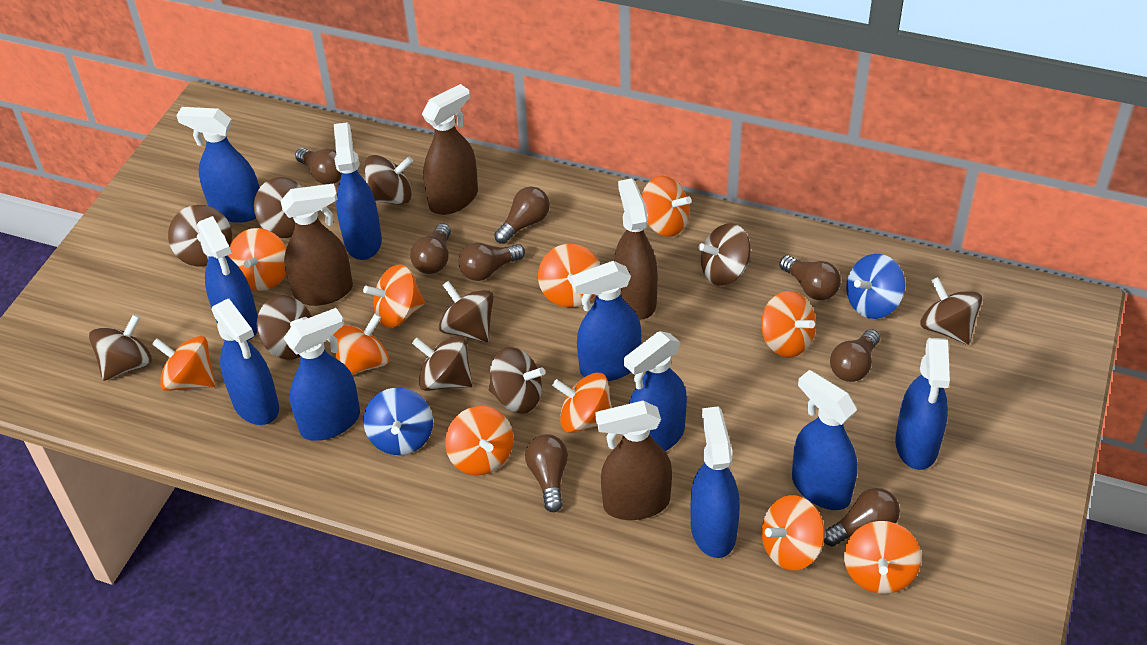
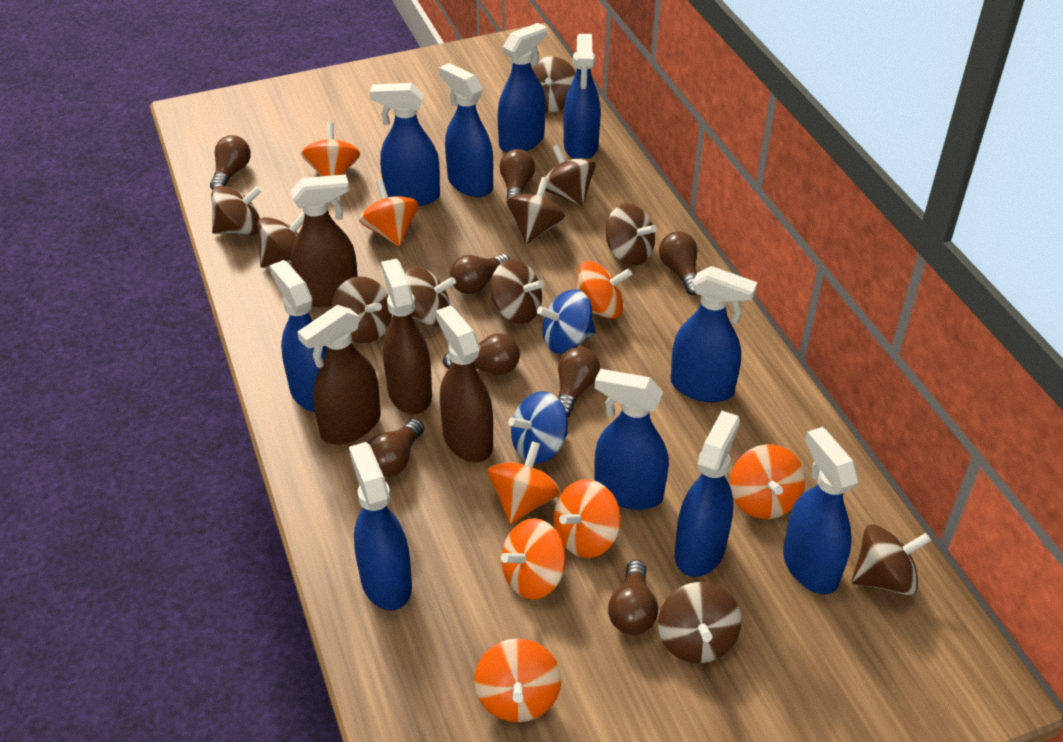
brown spinning top: 10 -> 11
orange spinning top: 11 -> 8

